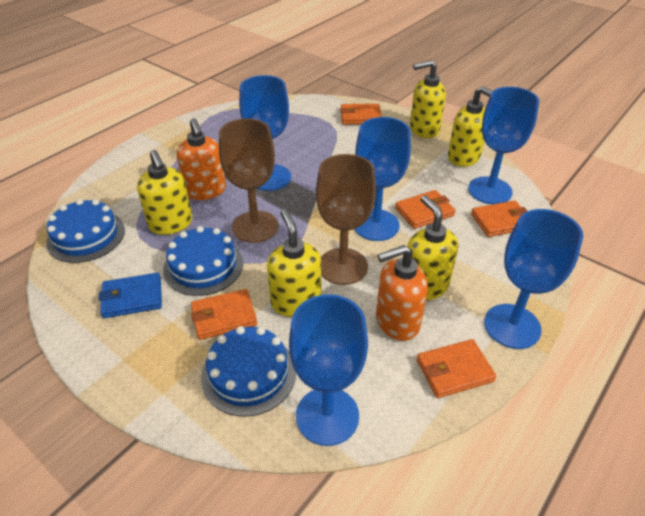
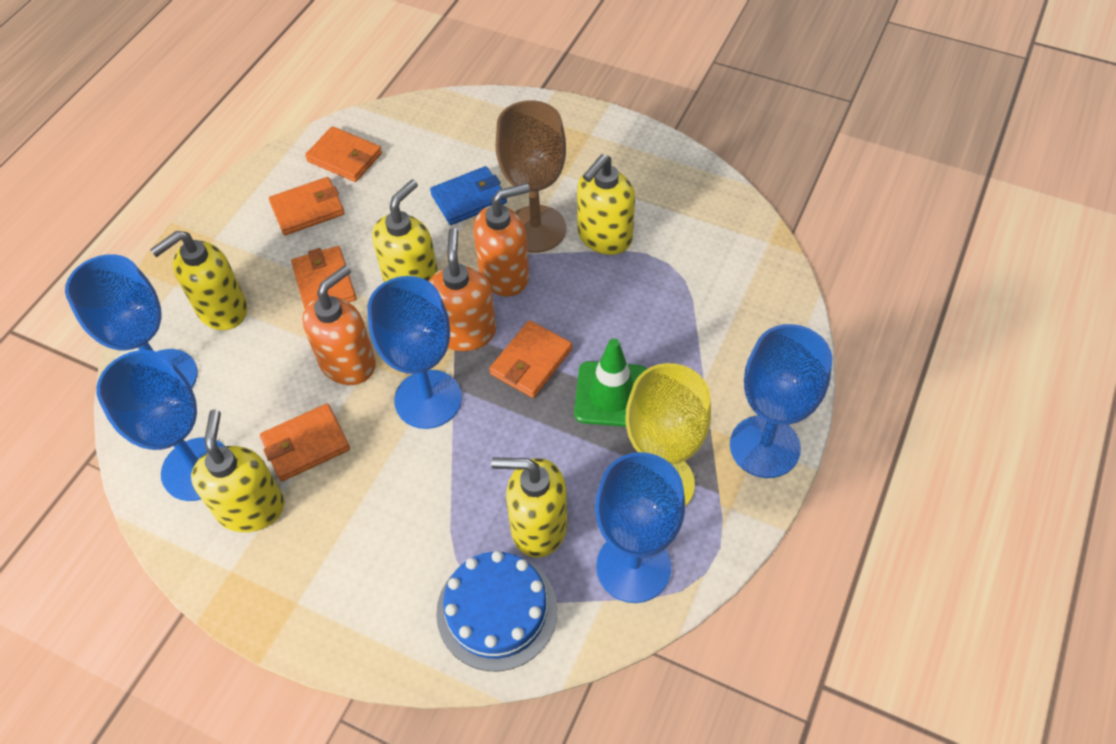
blue cake: 3 -> 1
brown goblet: 2 -> 1
green traffic cone: 0 -> 1
orange soap dispenser: 2 -> 3
yellow goblet: 0 -> 1

